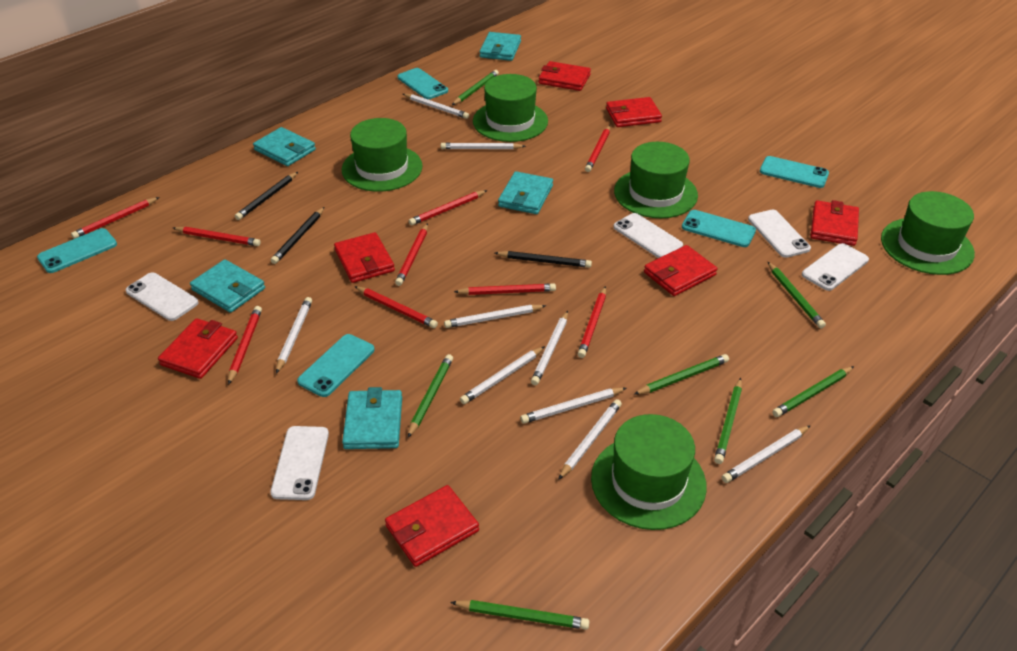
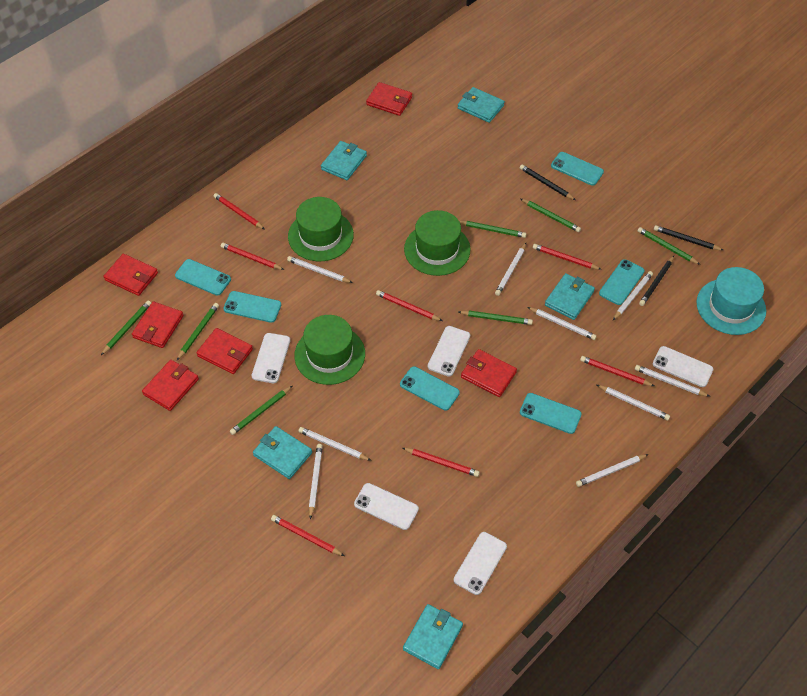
green hat: 5 -> 3
red pencil: 9 -> 7
red wallet: 7 -> 6
turquoise hat: 0 -> 1
turquoise phone: 5 -> 6

